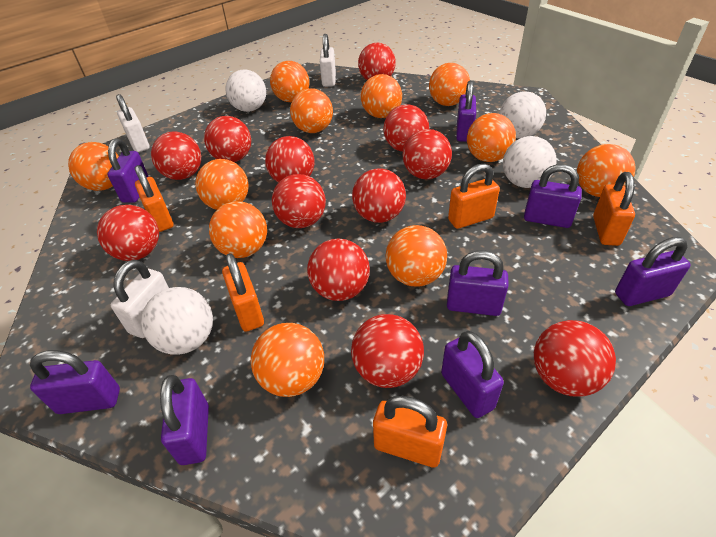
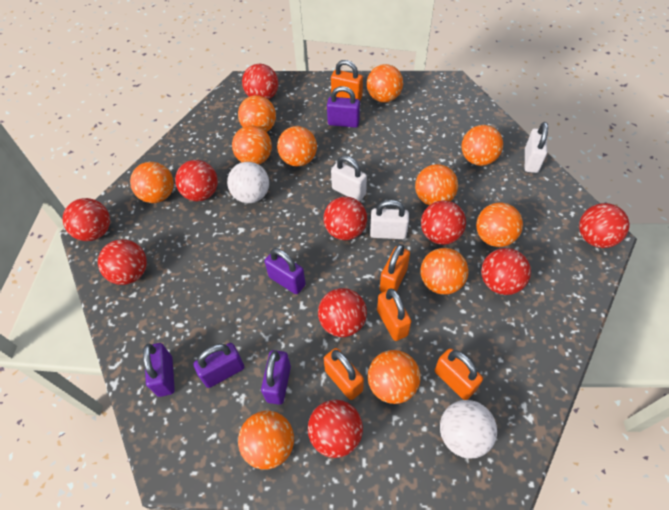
purple padlock: 8 -> 5
red ball: 12 -> 10
white ball: 4 -> 2

